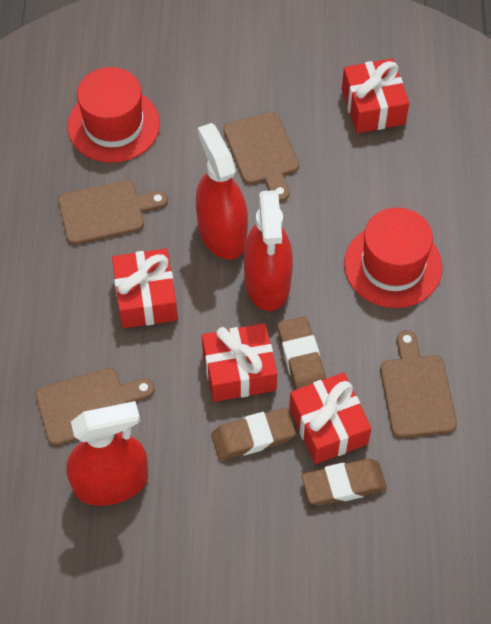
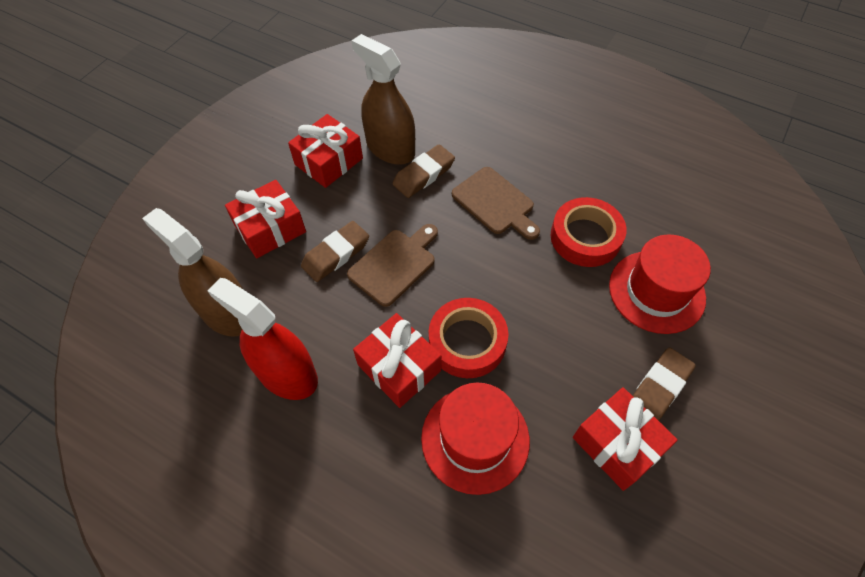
brown cutting board: 4 -> 2
brown spray bottle: 0 -> 2
red spray bottle: 3 -> 1
red tape: 0 -> 2

